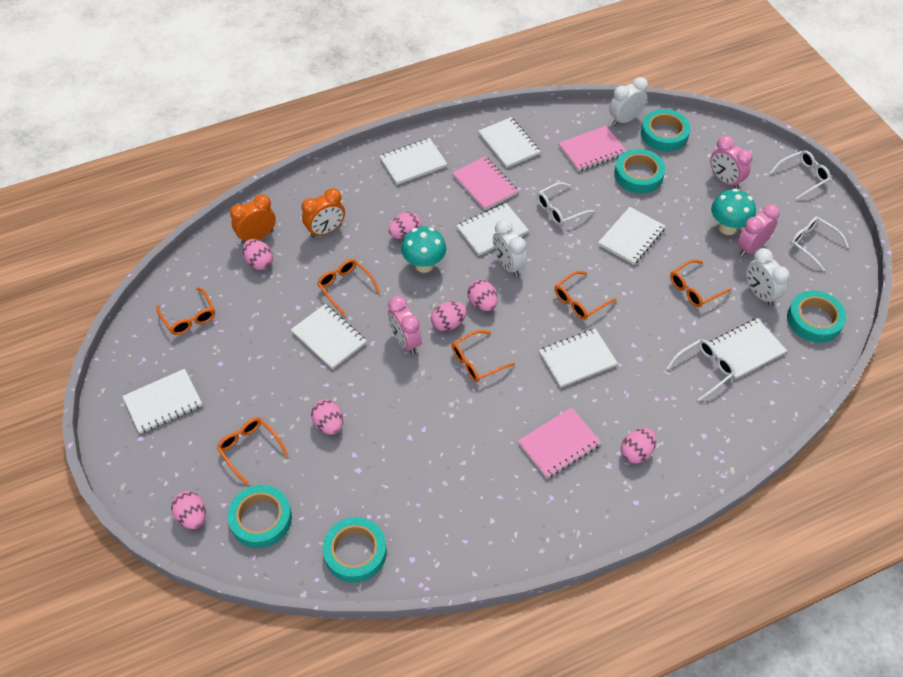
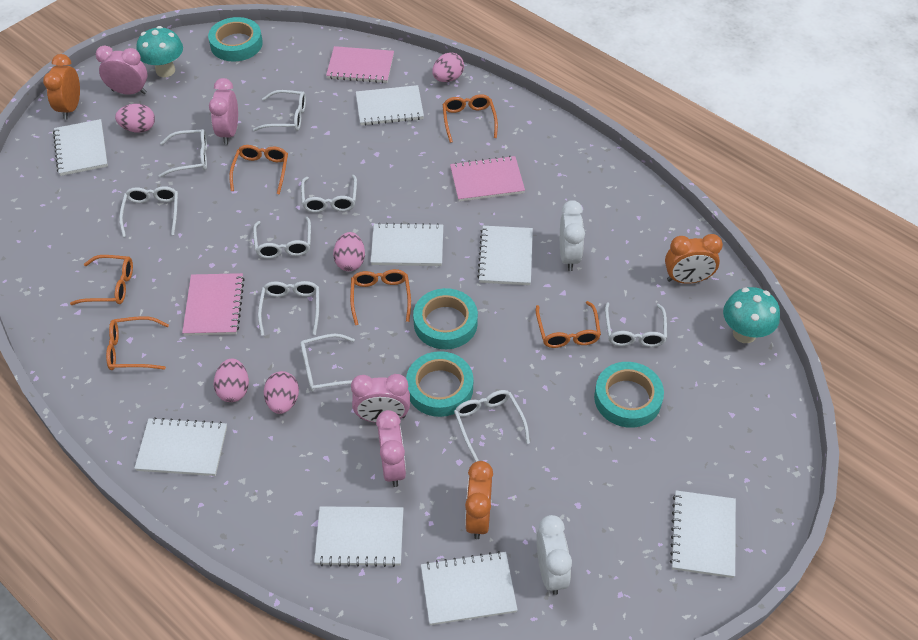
orange clock: 2 -> 3
pink clock: 3 -> 4
pink egg: 7 -> 5
turquoise tape: 5 -> 4
white clock: 3 -> 2
white glasses: 4 -> 9

